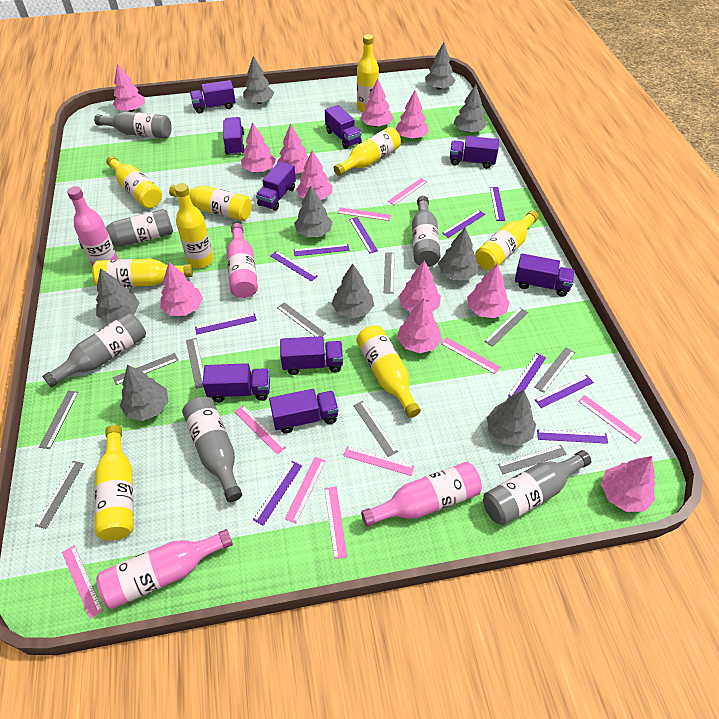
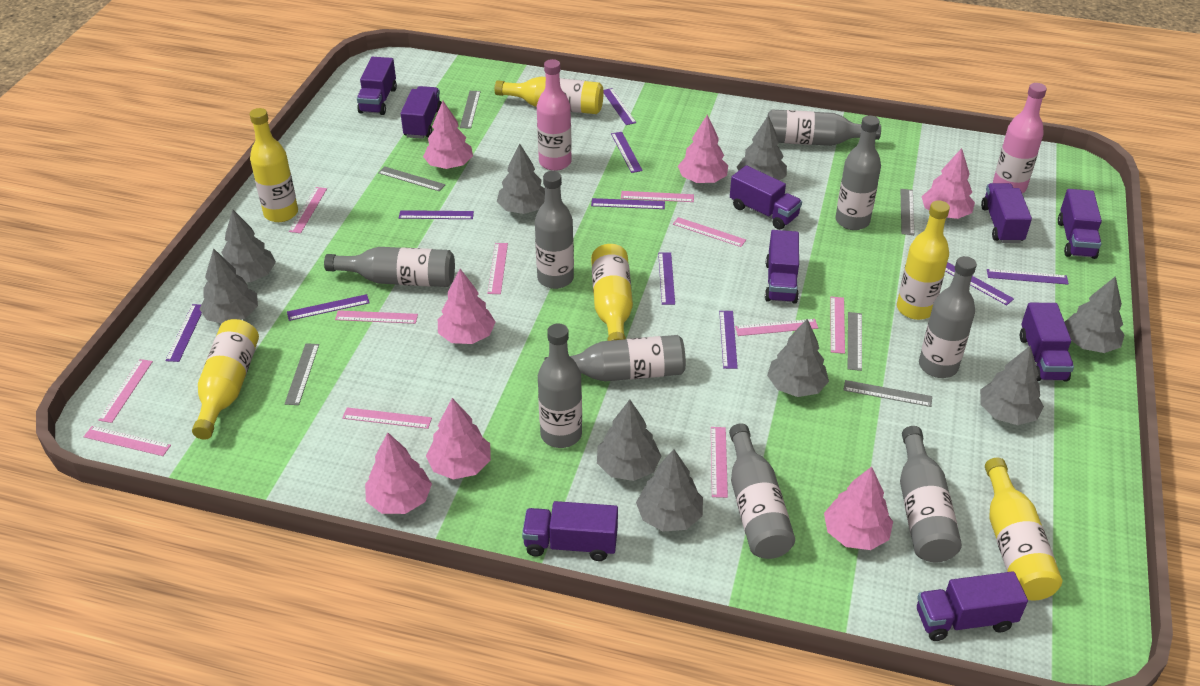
grey bottle: 6 -> 9
grey ruler: 10 -> 6
pink bottle: 4 -> 2
pink ruler: 9 -> 11
pink tree: 11 -> 7
yellow bottle: 9 -> 6

